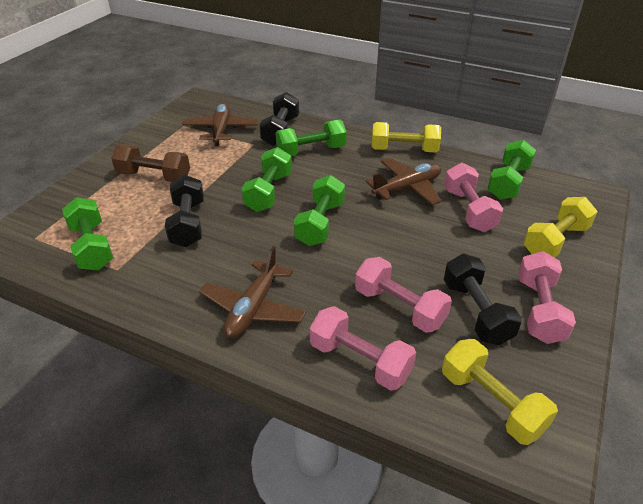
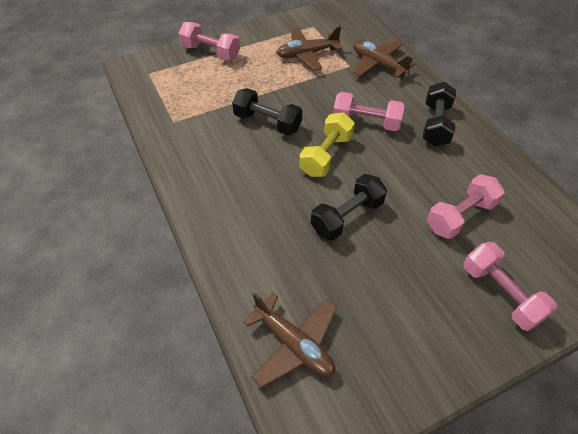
brown dumbbell: 1 -> 0
green dumbbell: 5 -> 0
yellow dumbbell: 3 -> 1

